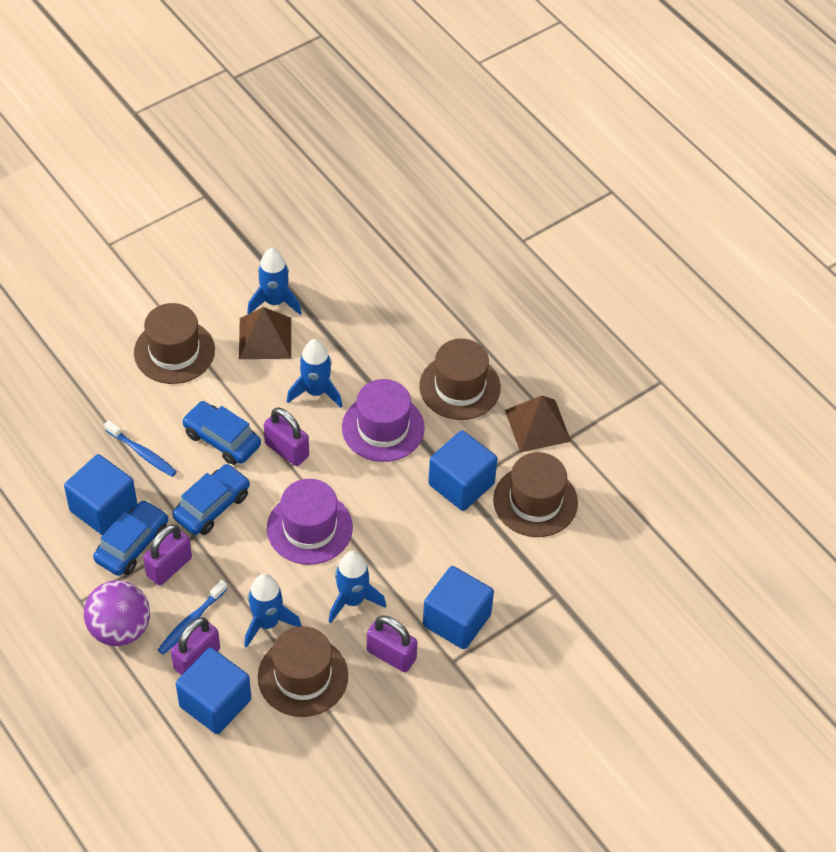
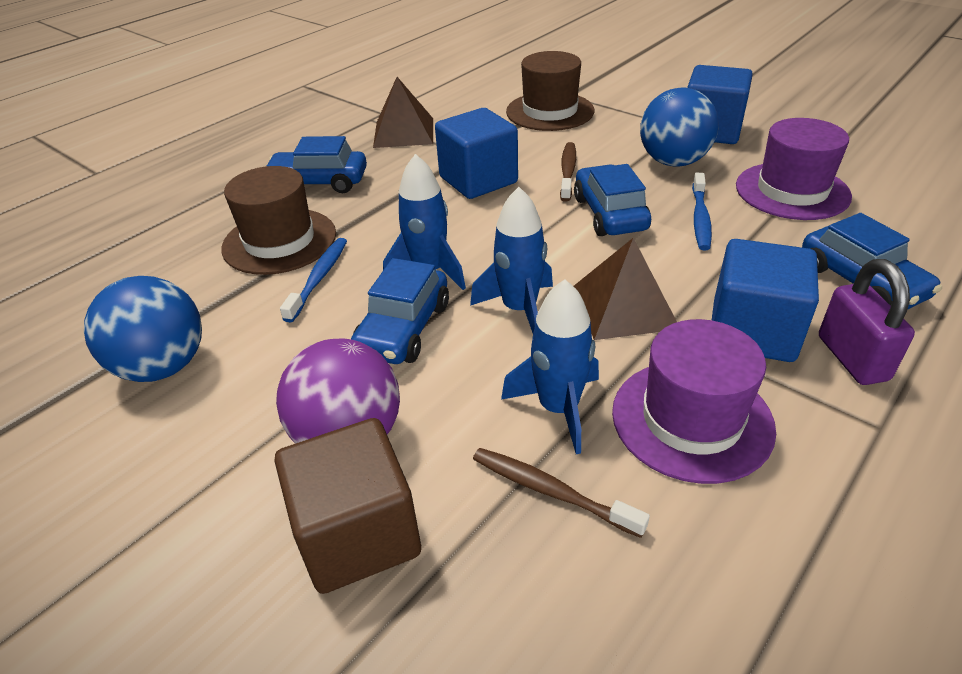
blue ball: 0 -> 2
blue car: 3 -> 4
blue cube: 4 -> 3
blue rocket: 4 -> 3
brown cube: 0 -> 1
brown hat: 4 -> 2
brown toothbrush: 0 -> 2
purple padlock: 4 -> 1

